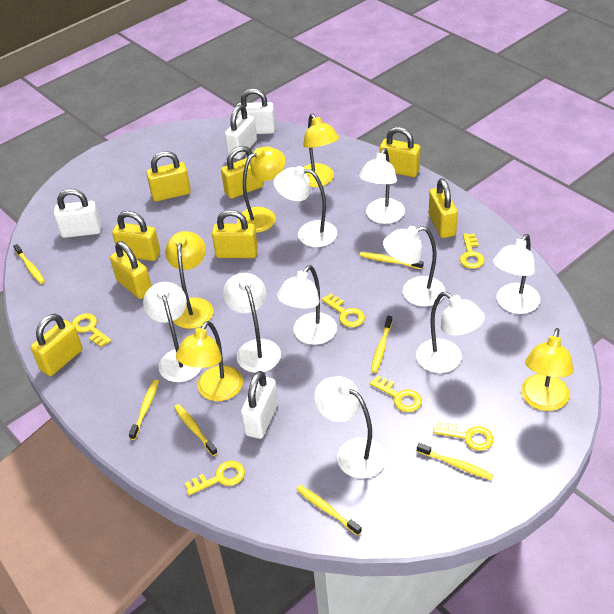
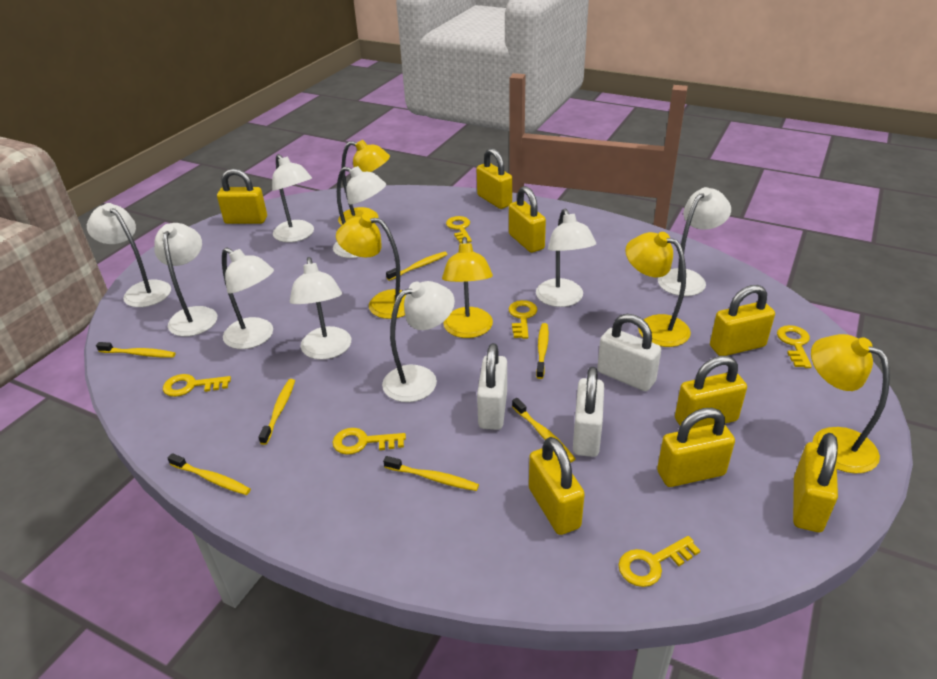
white padlock: 4 -> 3

